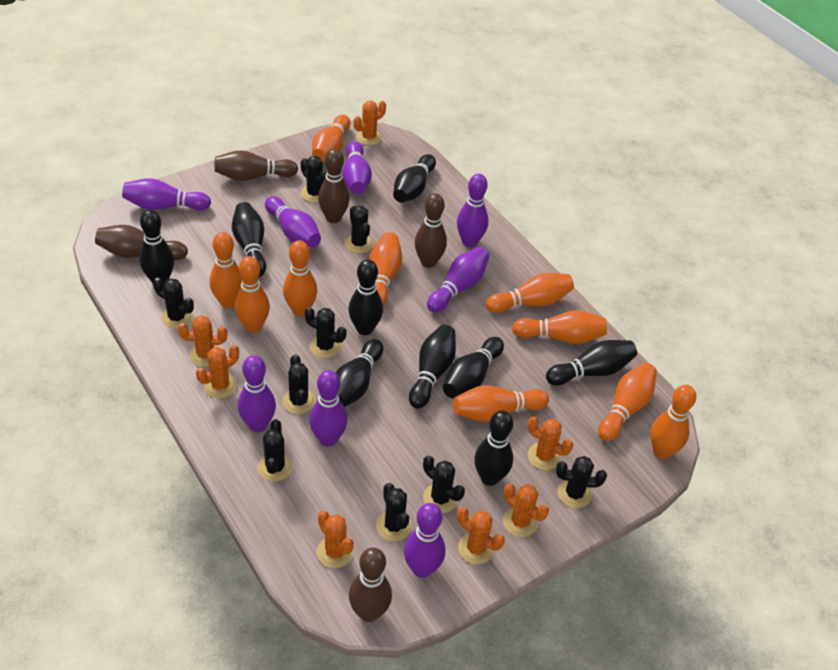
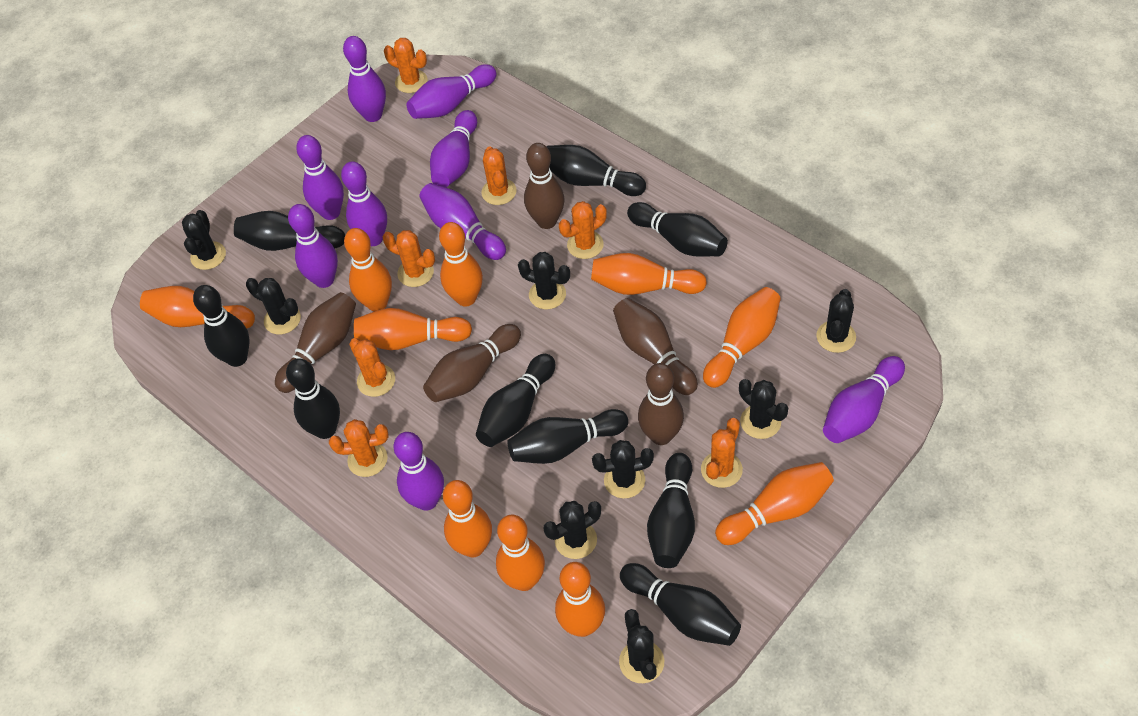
black cactus: 9 -> 8
purple bowling pin: 8 -> 9

